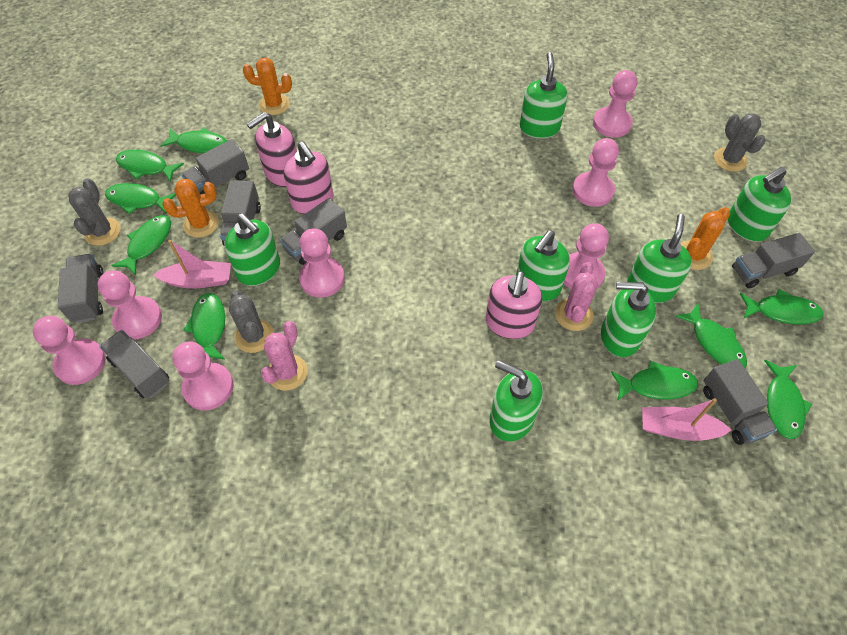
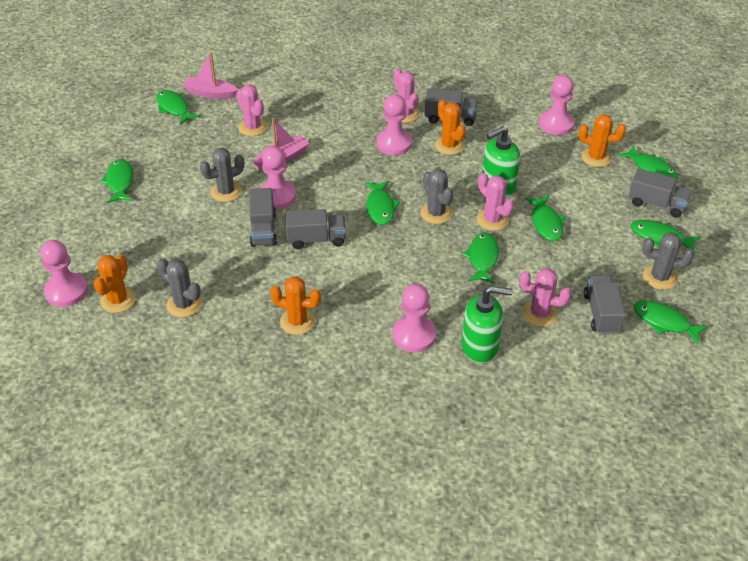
green fish: 9 -> 8
green soap dispenser: 7 -> 2
grey cactus: 3 -> 4
grey truck: 7 -> 5
orange cactus: 3 -> 4
pink cactus: 2 -> 4
pink pawn: 7 -> 5
pink soap dispenser: 3 -> 0

